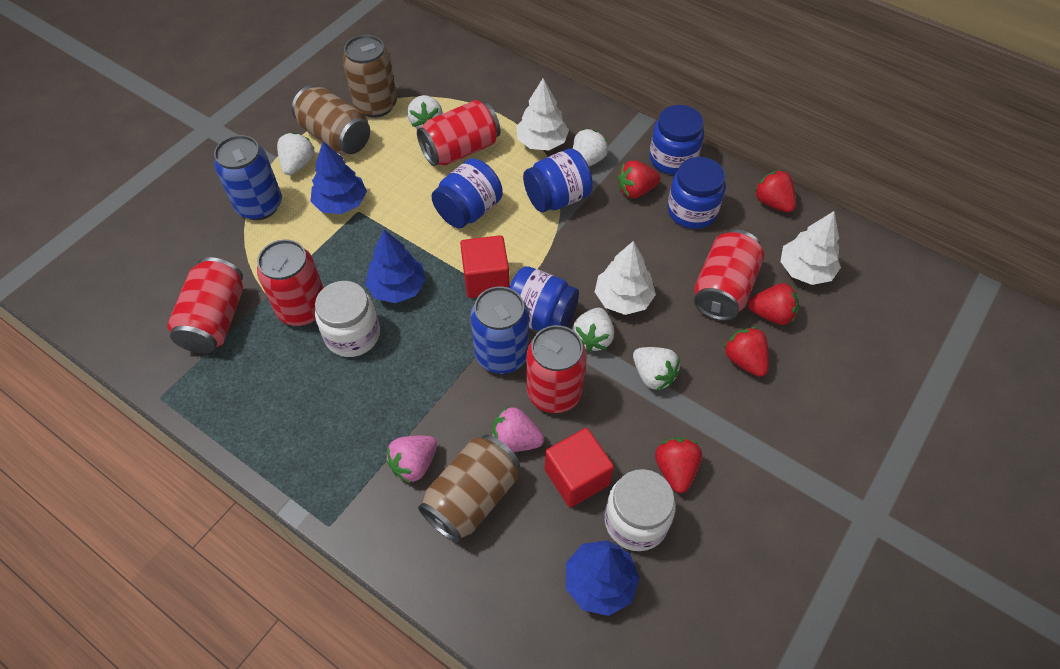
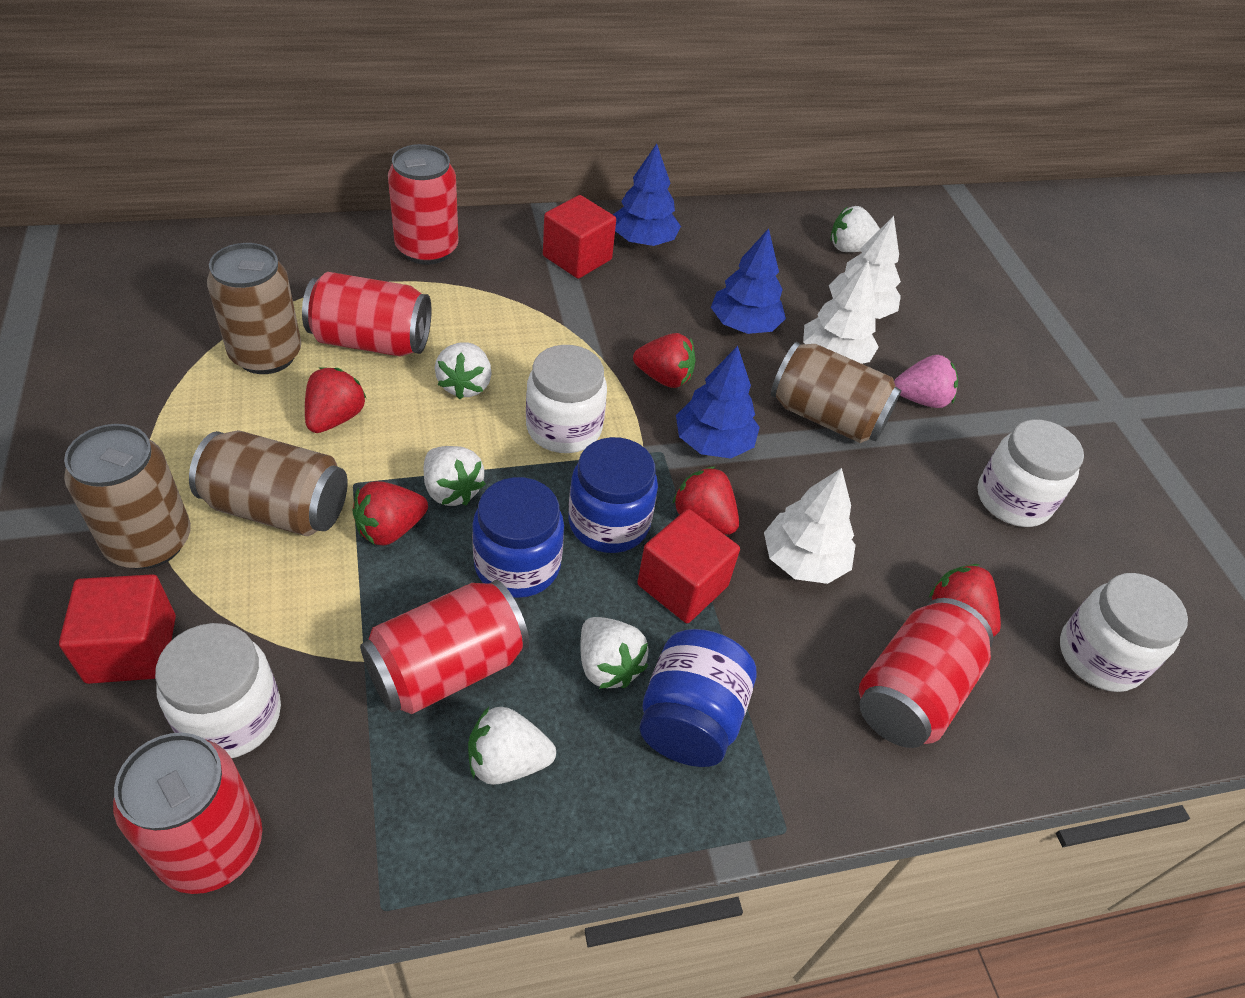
blue can: 2 -> 0
blue jar: 5 -> 3
brown can: 3 -> 4
pink strawberry: 2 -> 1
red cube: 2 -> 3
white jar: 2 -> 4

